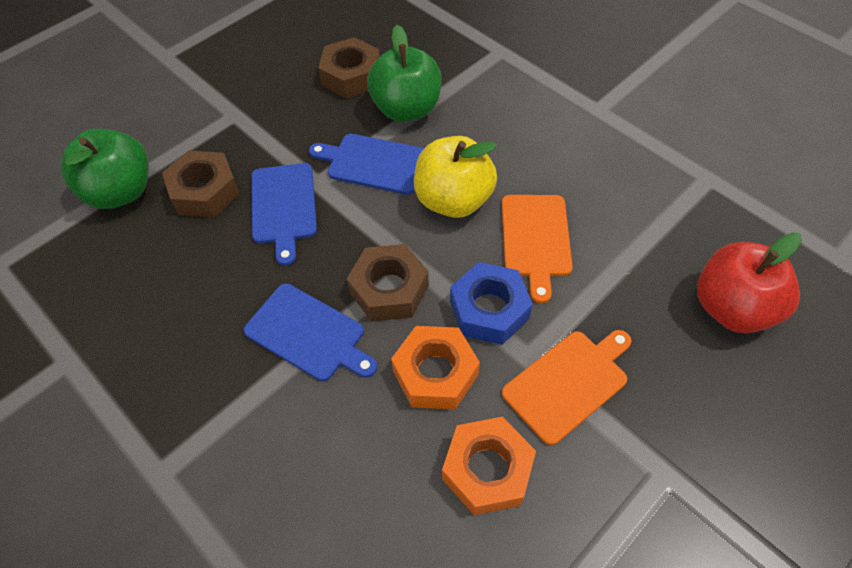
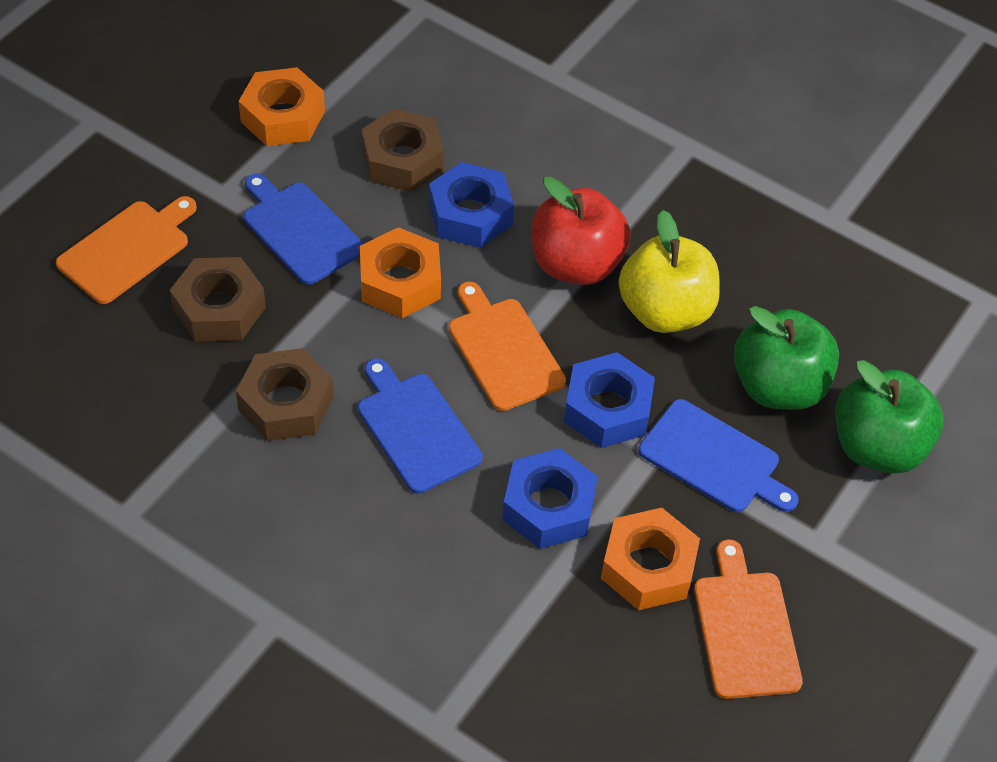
blue nut: 1 -> 3
orange cutting board: 2 -> 3
orange nut: 2 -> 3

